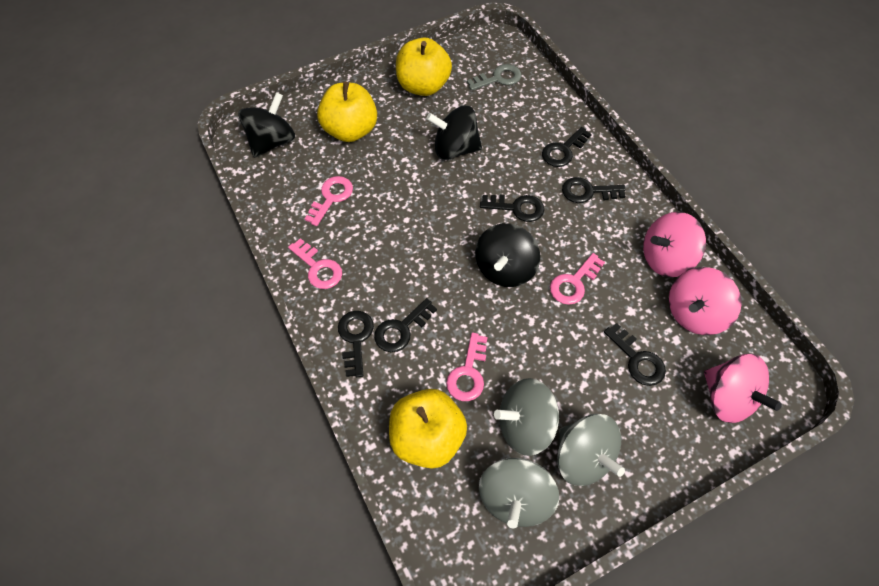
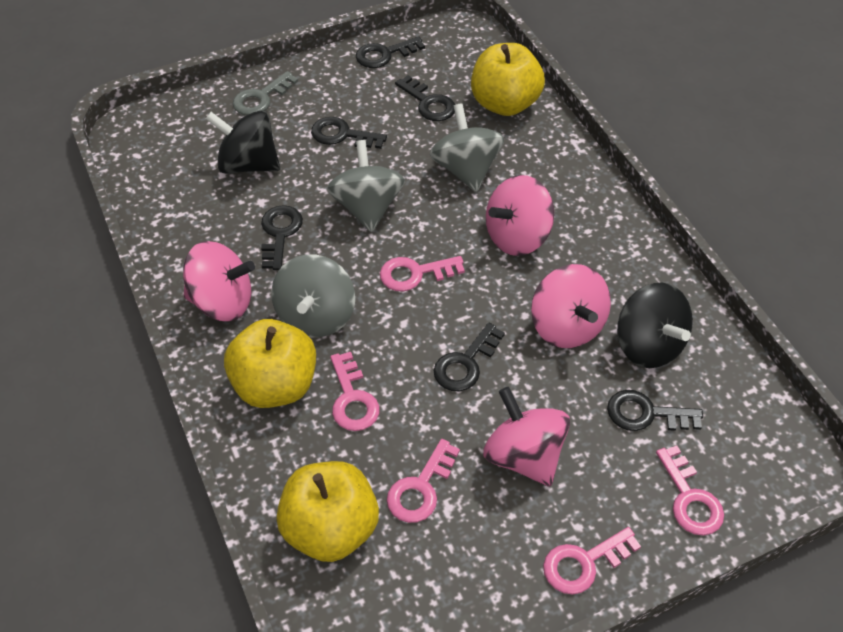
black spinning top: 3 -> 2
pink key: 4 -> 5
pink spinning top: 3 -> 4

